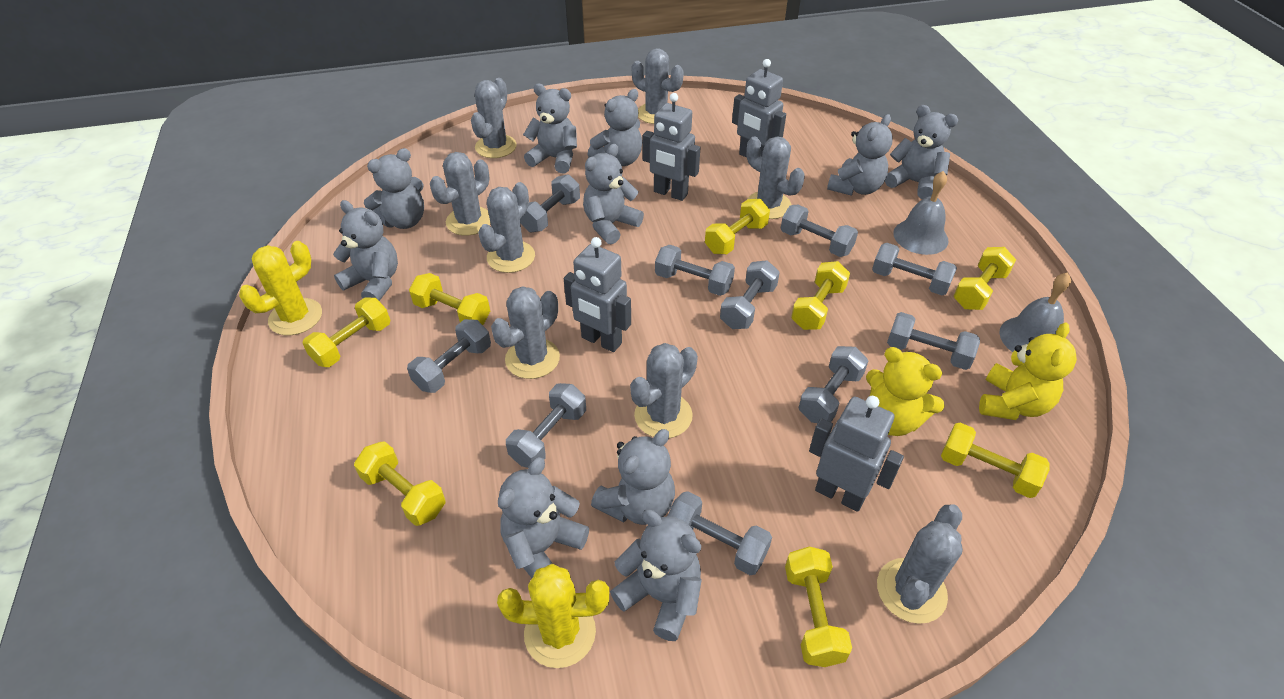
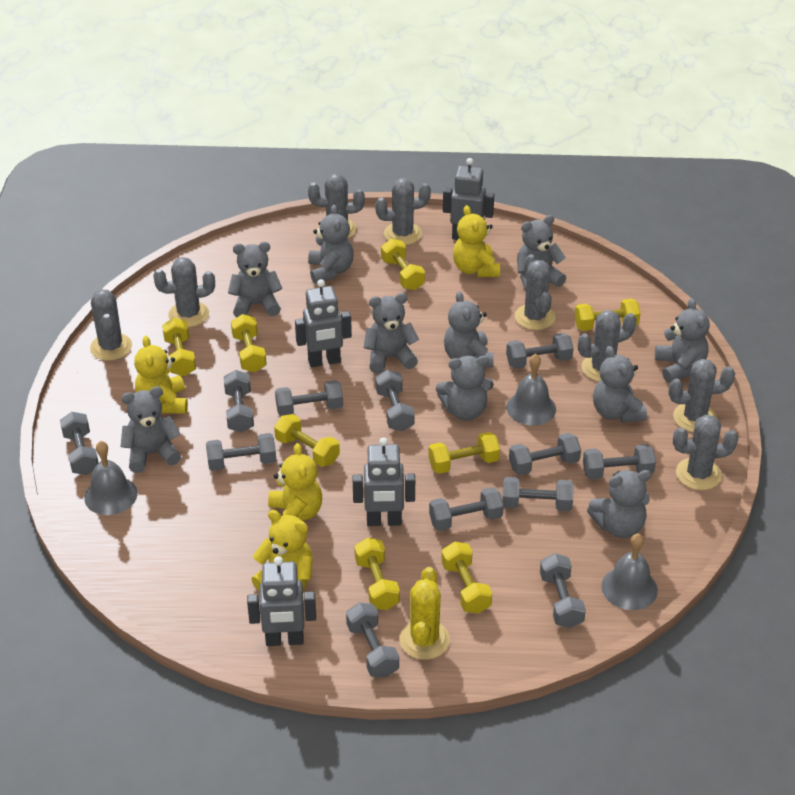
grey bell: 2 -> 3
grey dumbbell: 10 -> 12
yellow cactus: 2 -> 1
yellow teddy bear: 2 -> 4

